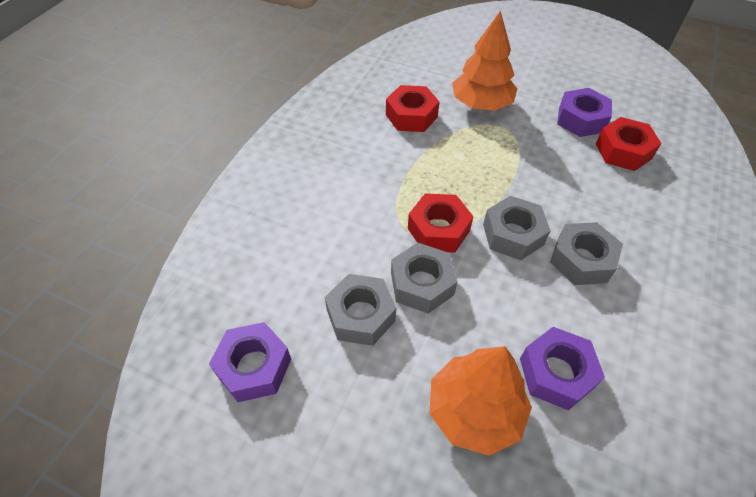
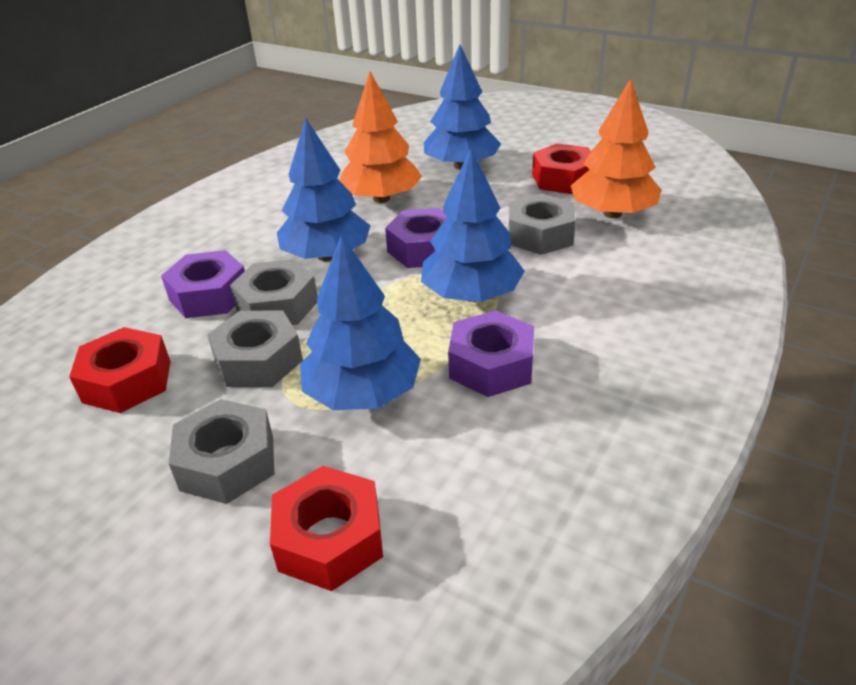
blue tree: 0 -> 4

